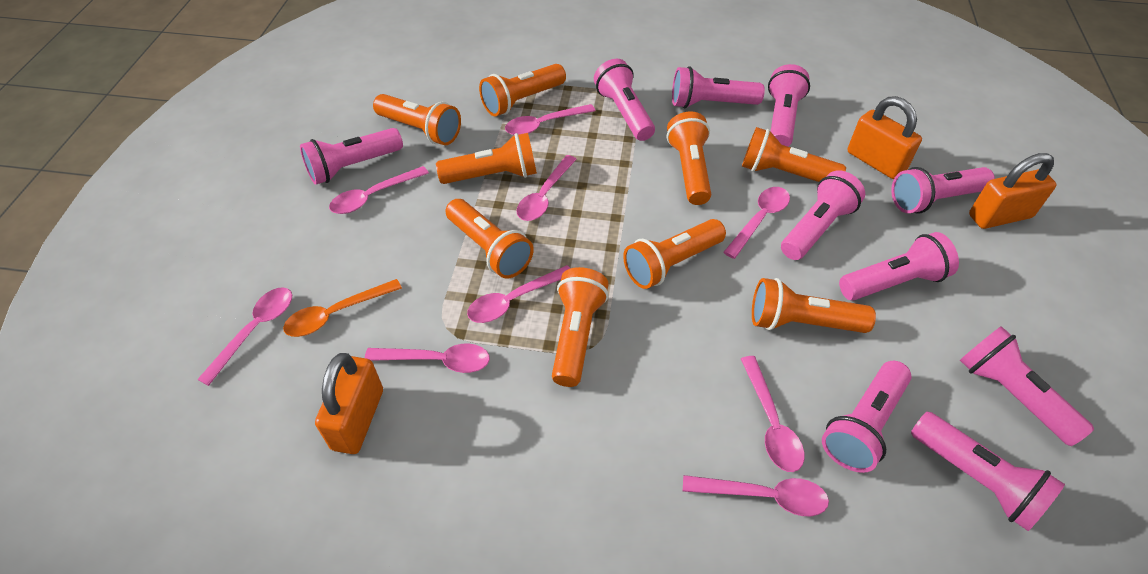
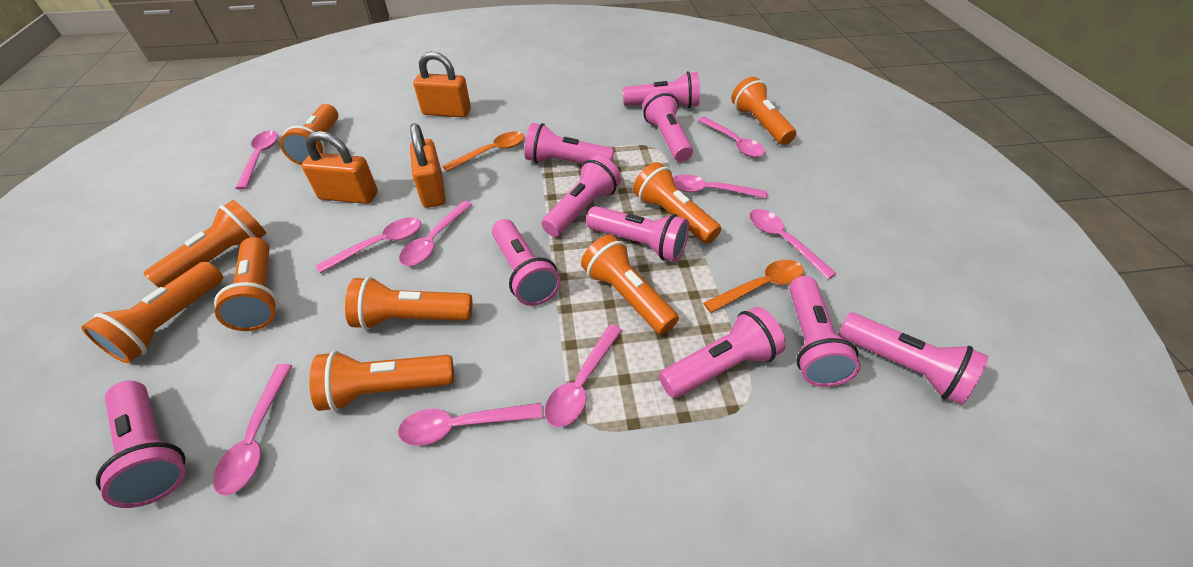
orange spoon: 1 -> 2

